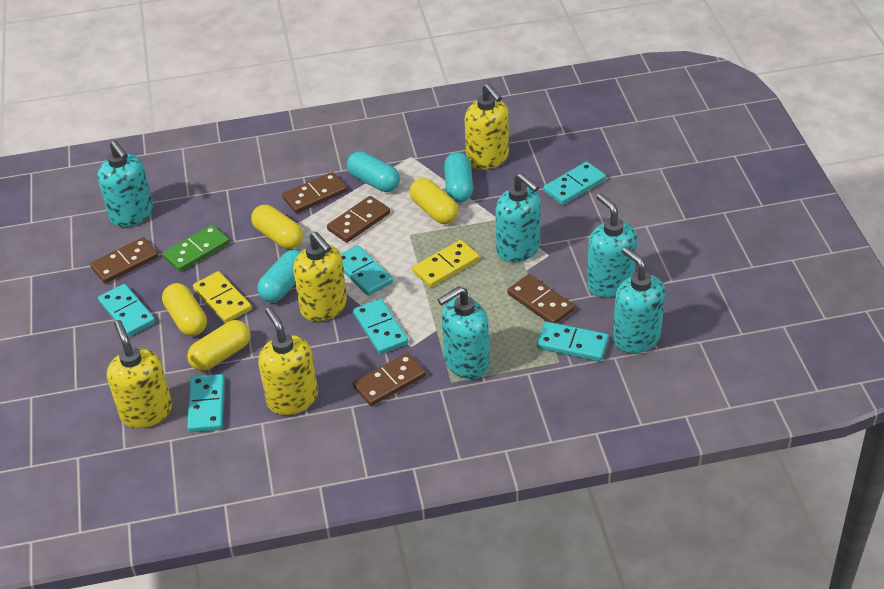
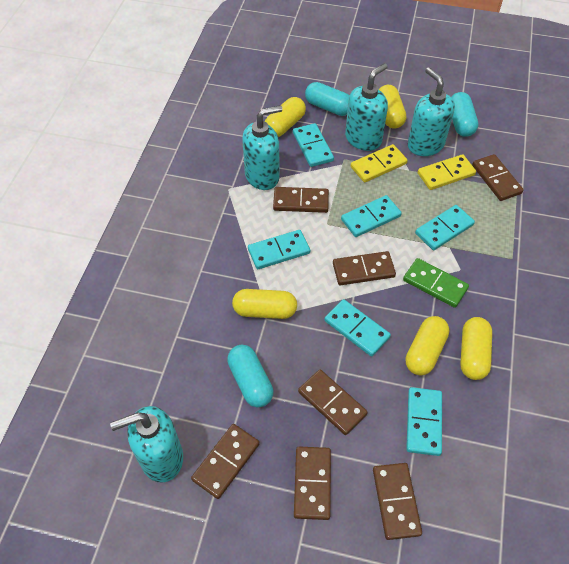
brown domino: 5 -> 7
turquoise soap dispenser: 5 -> 4
yellow capsule: 4 -> 5
yellow soap dispenser: 4 -> 0

